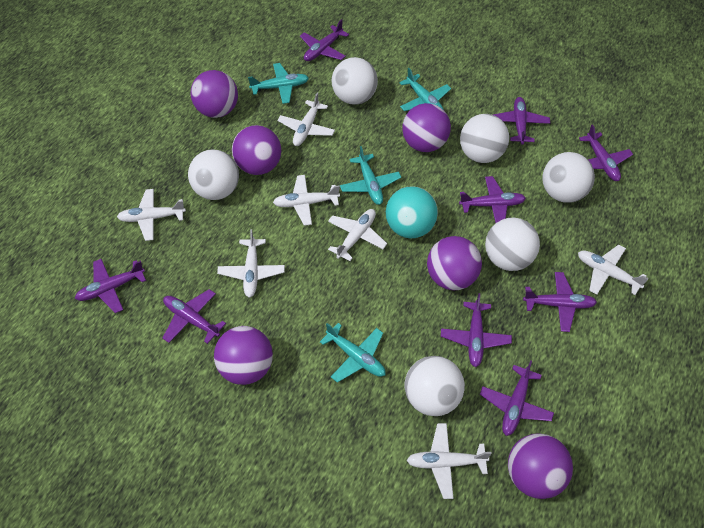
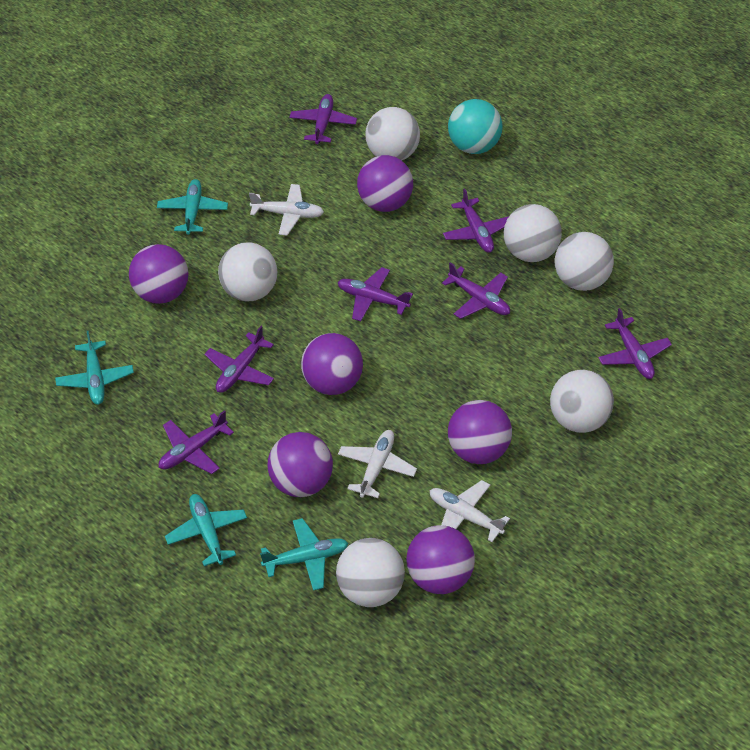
purple plane: 9 -> 7
white plane: 7 -> 3

